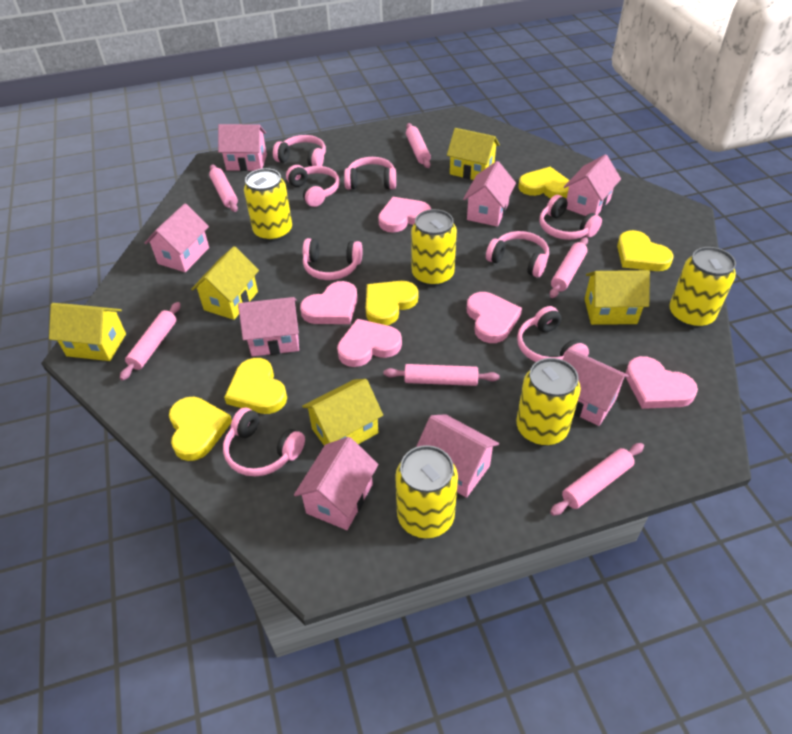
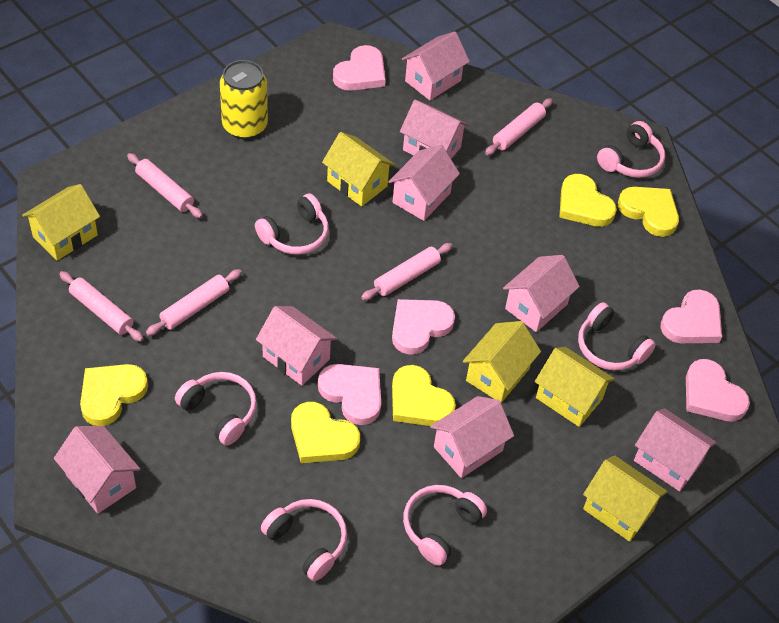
pink headphones: 8 -> 6
pink rolling pin: 6 -> 5
yellow can: 5 -> 1

